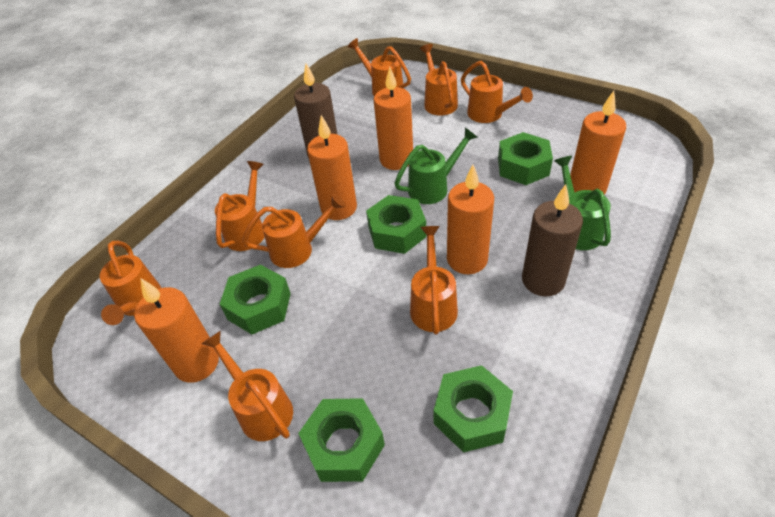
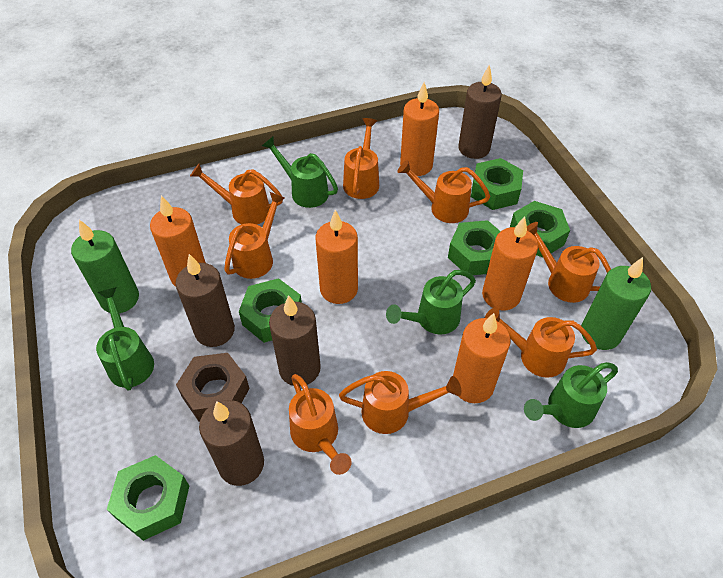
brown candle: 2 -> 4
brown nut: 0 -> 1
green candle: 0 -> 2
green watering can: 2 -> 4

